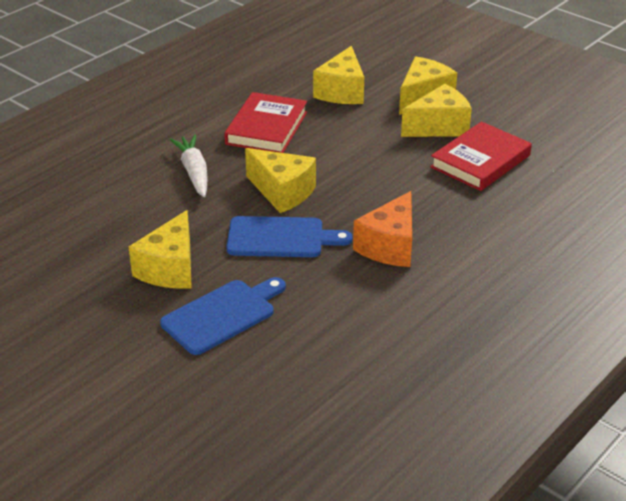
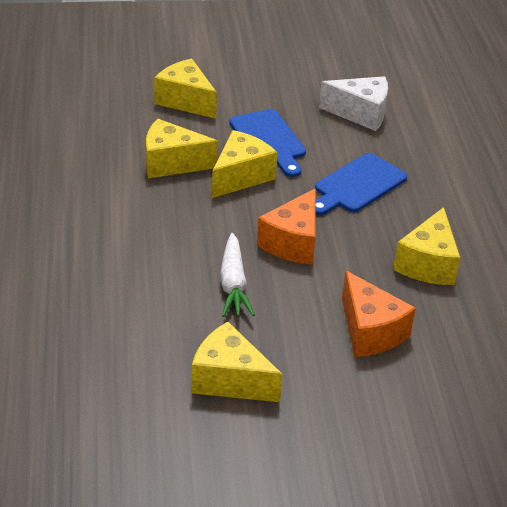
orange cheese: 1 -> 2
red book: 2 -> 0
white cheese: 0 -> 1

